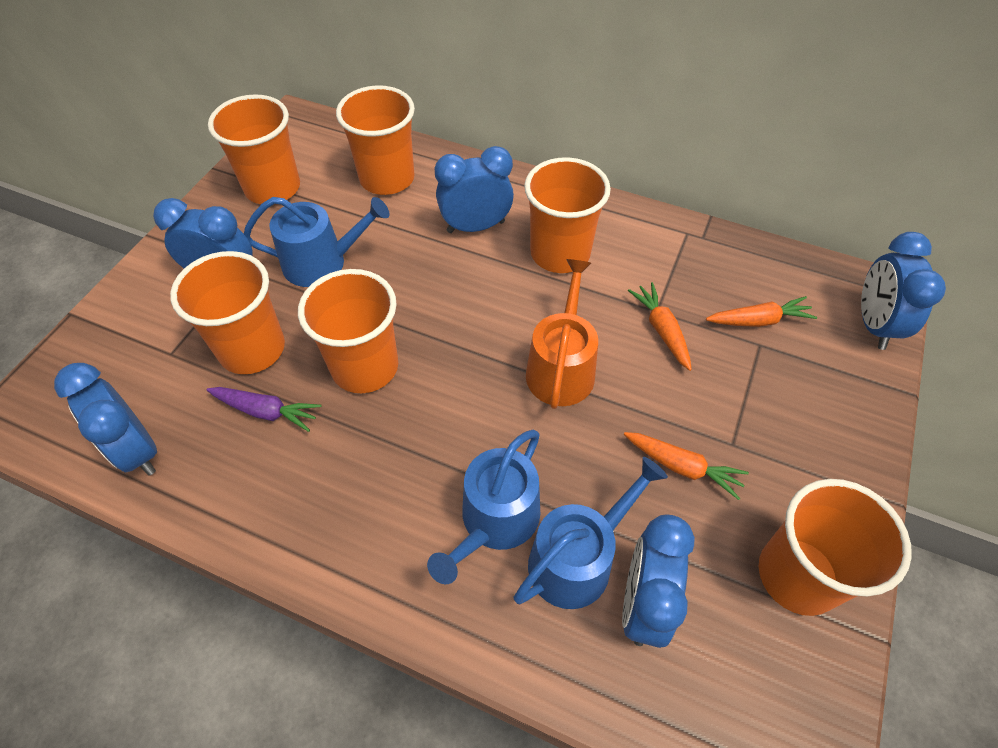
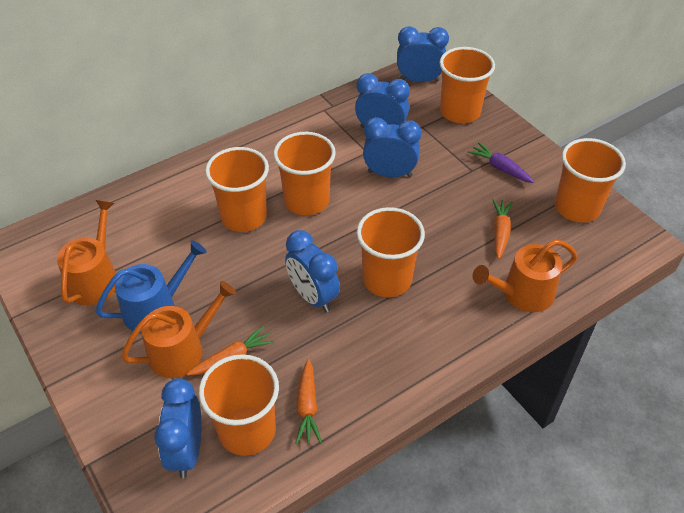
blue watering can: 3 -> 1
orange watering can: 1 -> 3

